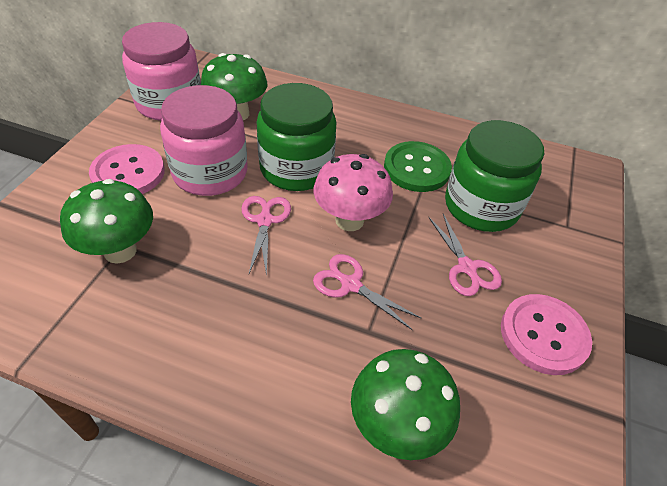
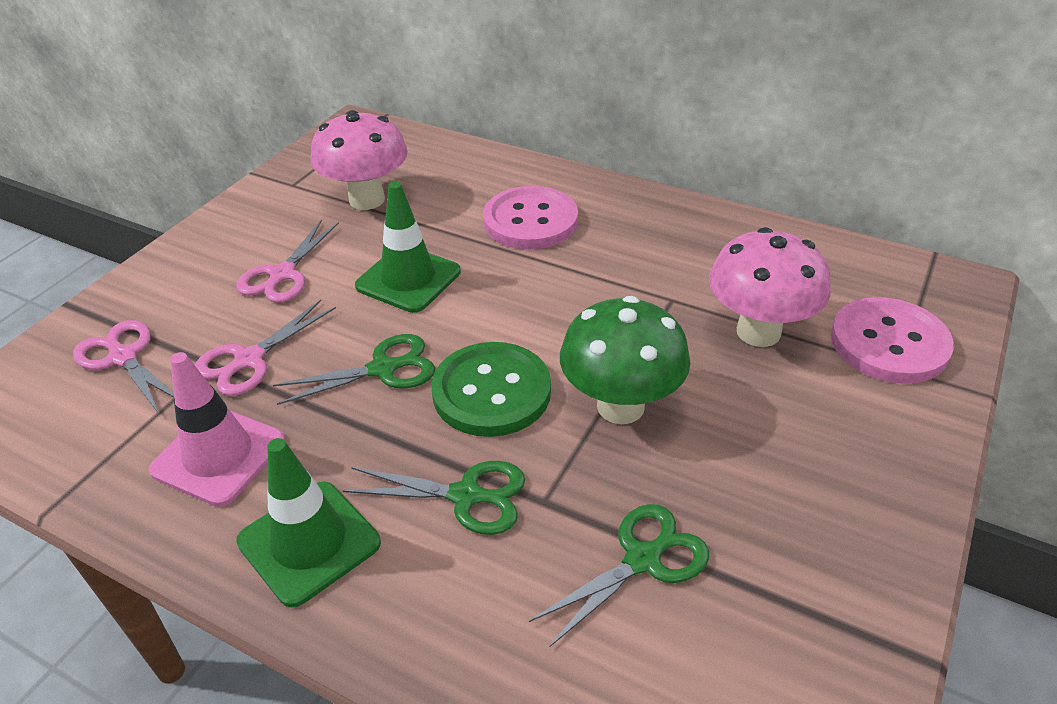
green jar: 2 -> 0
green mushroom: 3 -> 1
green scissors: 0 -> 3
green traffic cone: 0 -> 2
pink jar: 2 -> 0
pink mushroom: 1 -> 2
pink traffic cone: 0 -> 1

